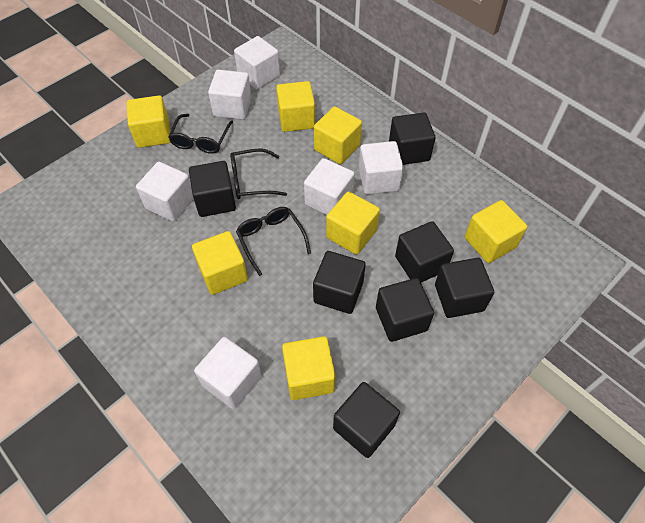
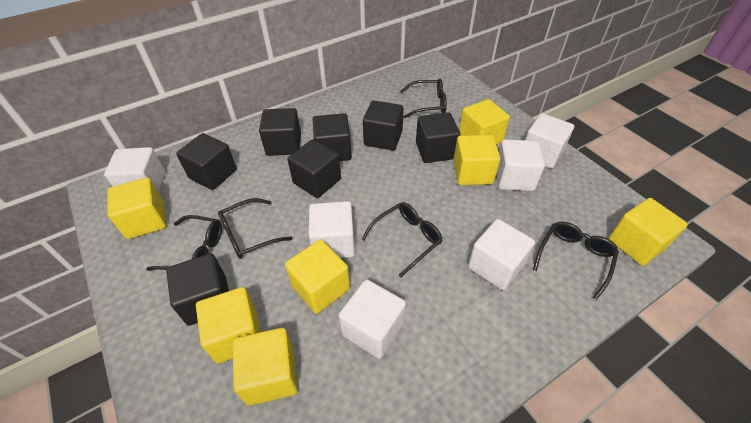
black glasses: 3 -> 5

